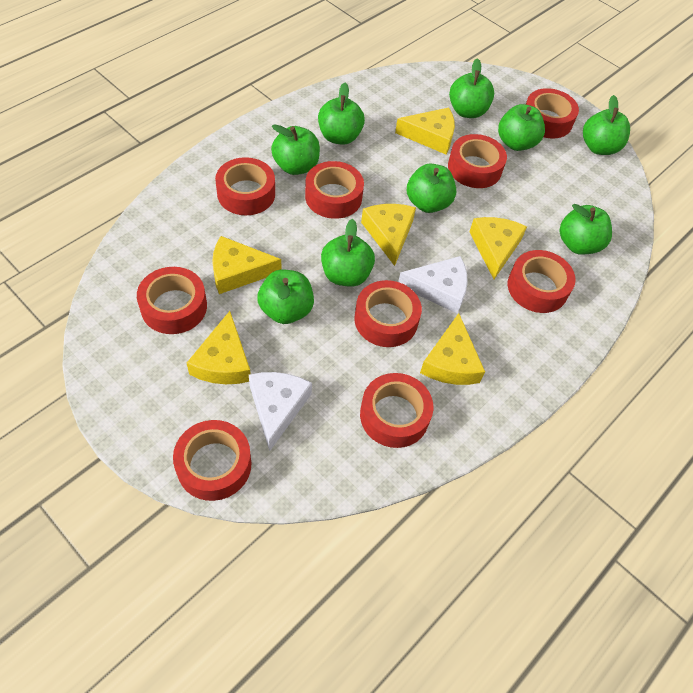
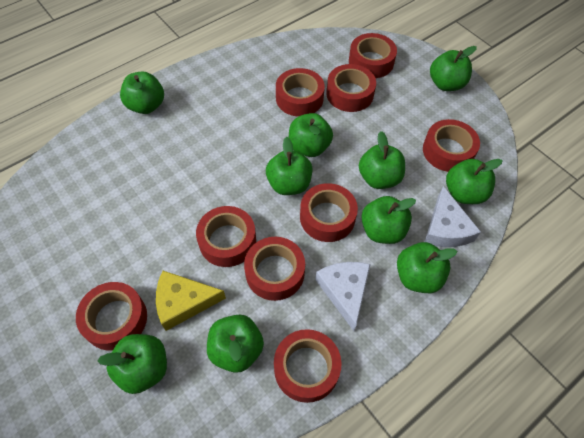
green apple: 9 -> 10
yellow cheese: 6 -> 1

